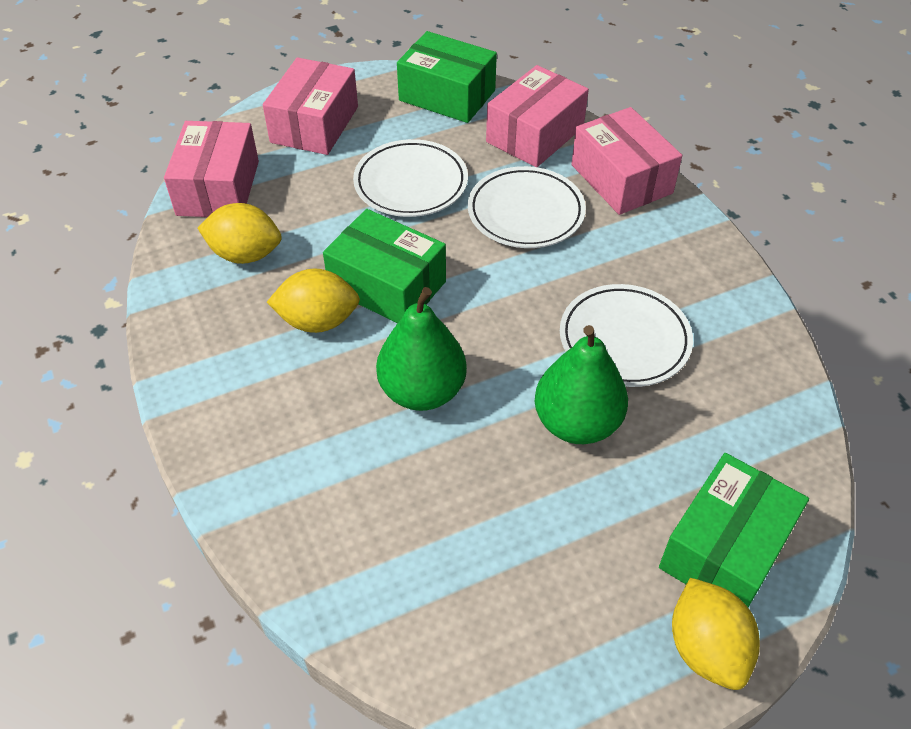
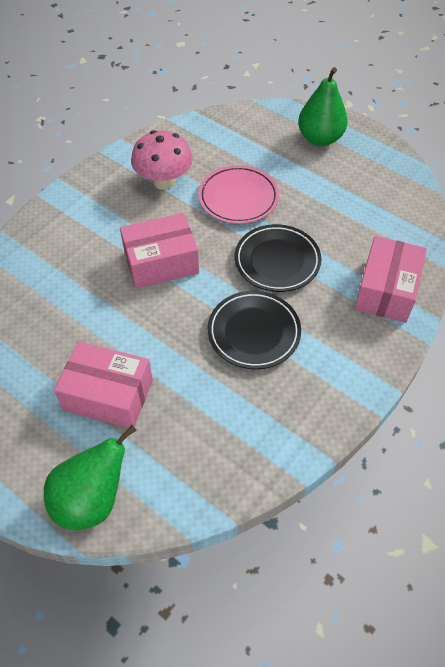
black plate: 0 -> 2
green box: 3 -> 0
pink box: 4 -> 3
pink mushroom: 0 -> 1
pink plate: 0 -> 1
white plate: 3 -> 0
yellow lemon: 3 -> 0

